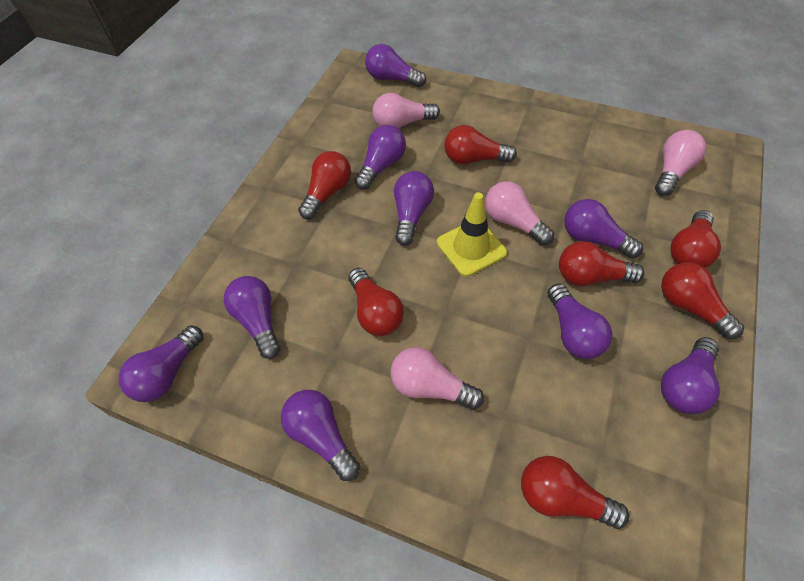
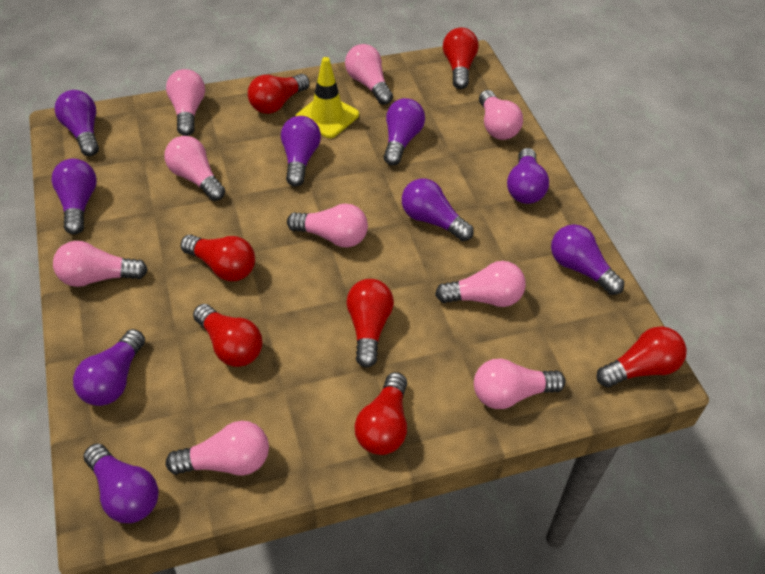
pink light bulb: 4 -> 9

